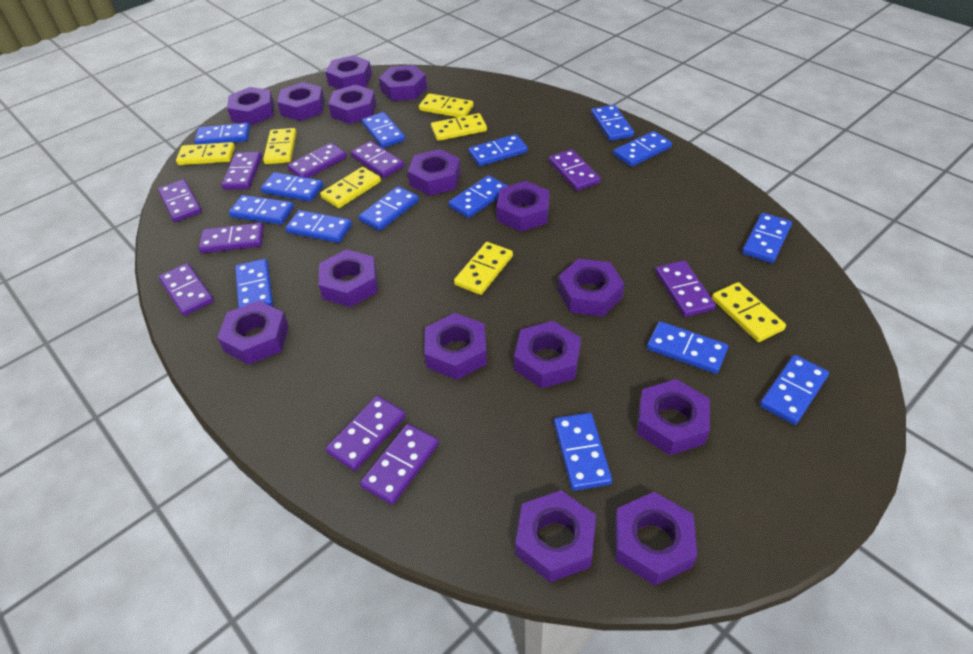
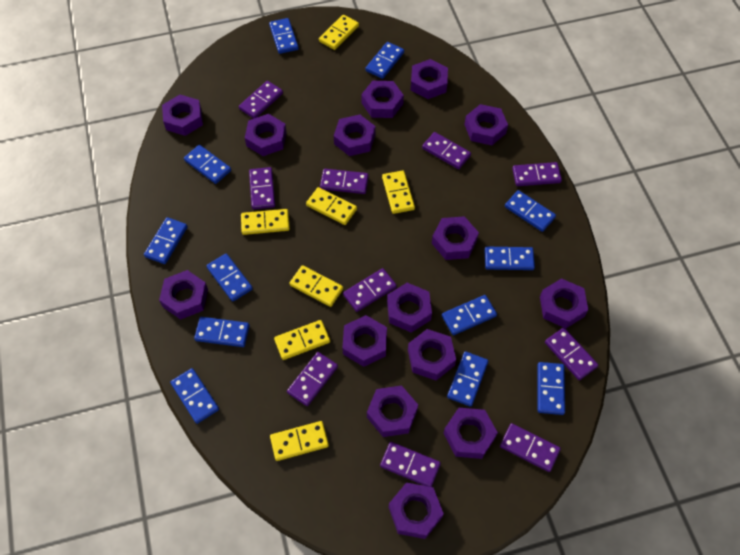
blue domino: 15 -> 12

